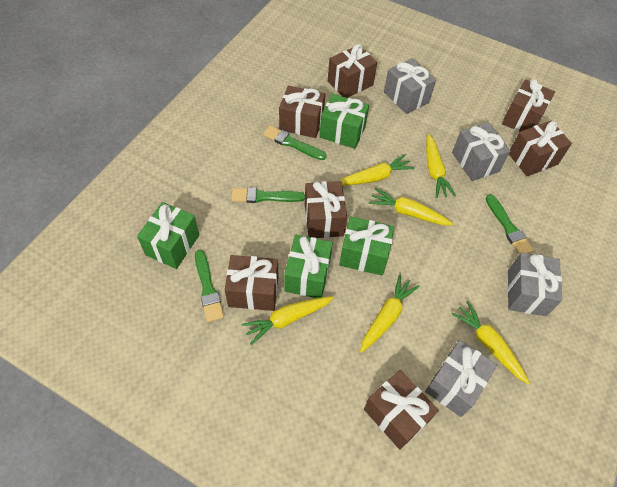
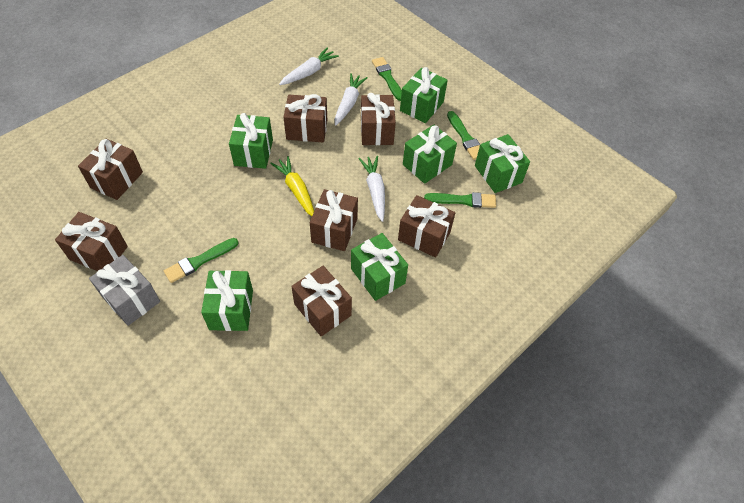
green gift: 4 -> 6
grey gift: 4 -> 1
white carrot: 0 -> 3
yellow carrot: 6 -> 1

